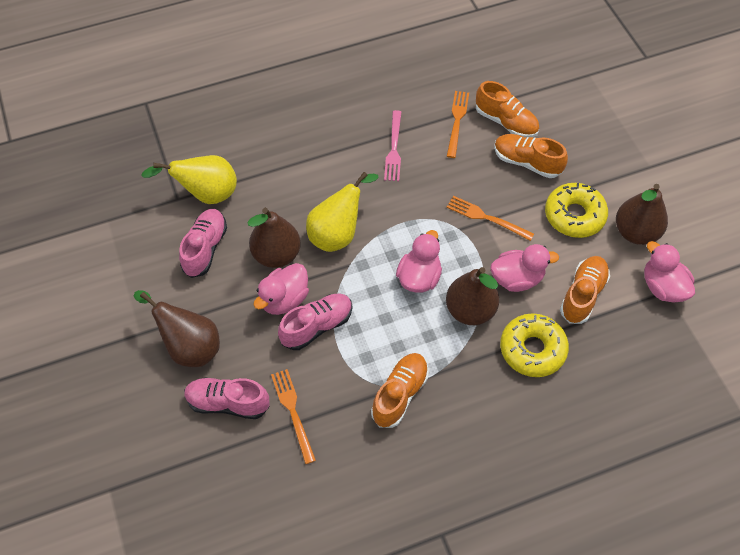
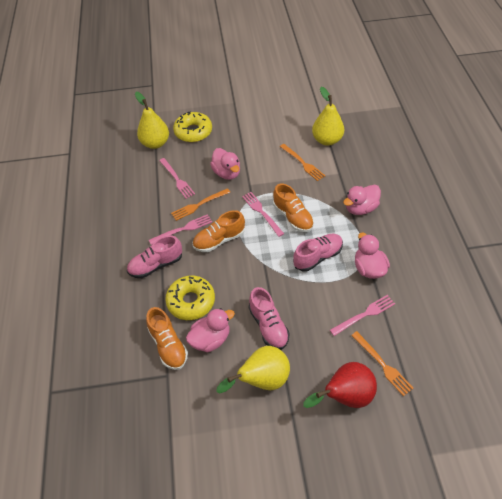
brown pear: 4 -> 0
orange shoe: 4 -> 3
pink fork: 1 -> 4
red pear: 0 -> 1
yellow pear: 2 -> 3

